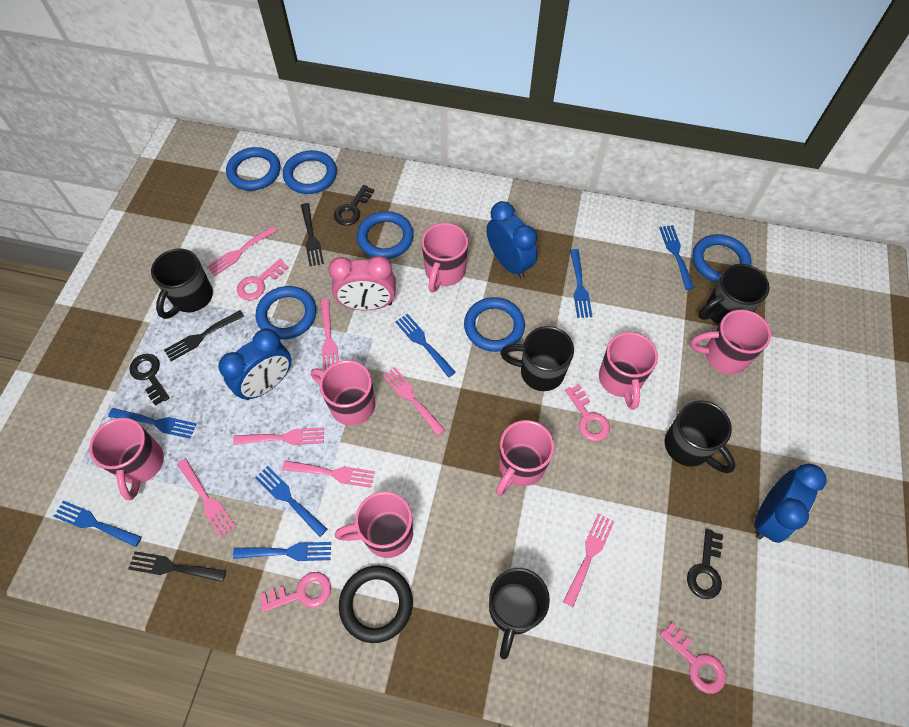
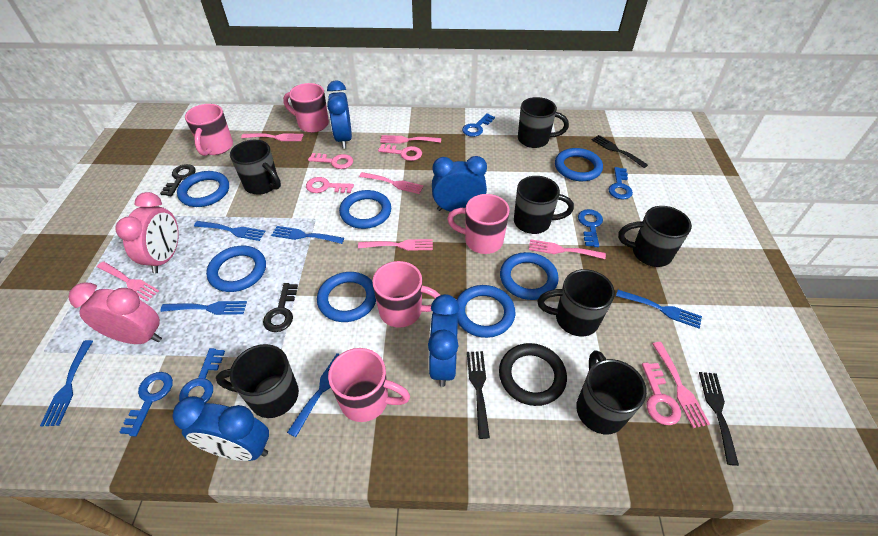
black key: 3 -> 2
black mug: 5 -> 7
blue clock: 3 -> 4
blue fork: 7 -> 6
blue key: 0 -> 5
blue ring: 6 -> 7
pink clock: 1 -> 2
pink mug: 7 -> 5

